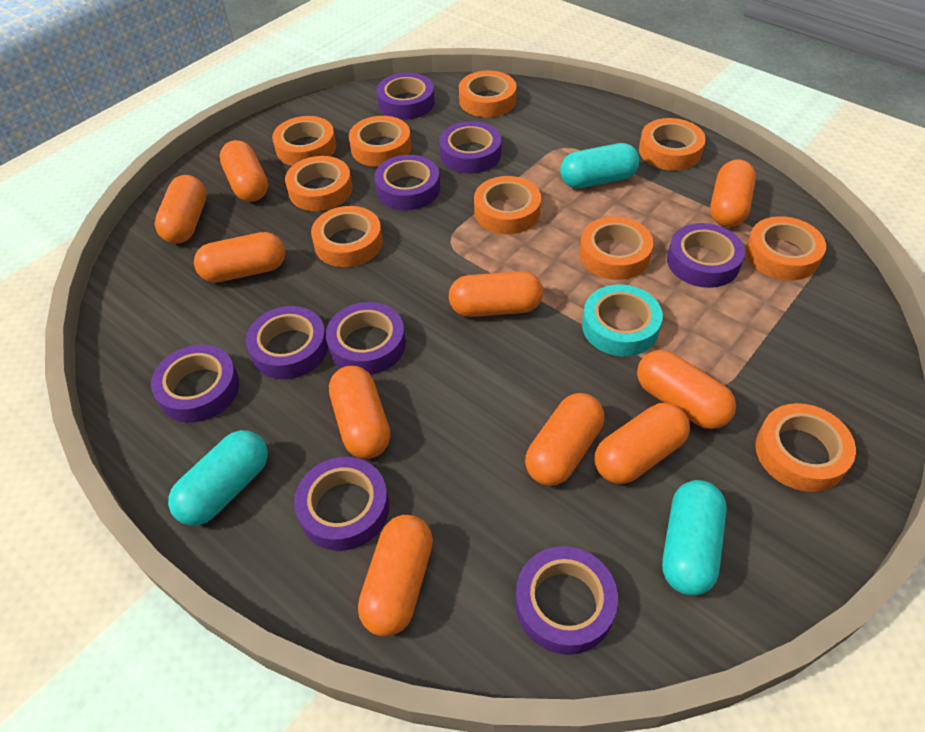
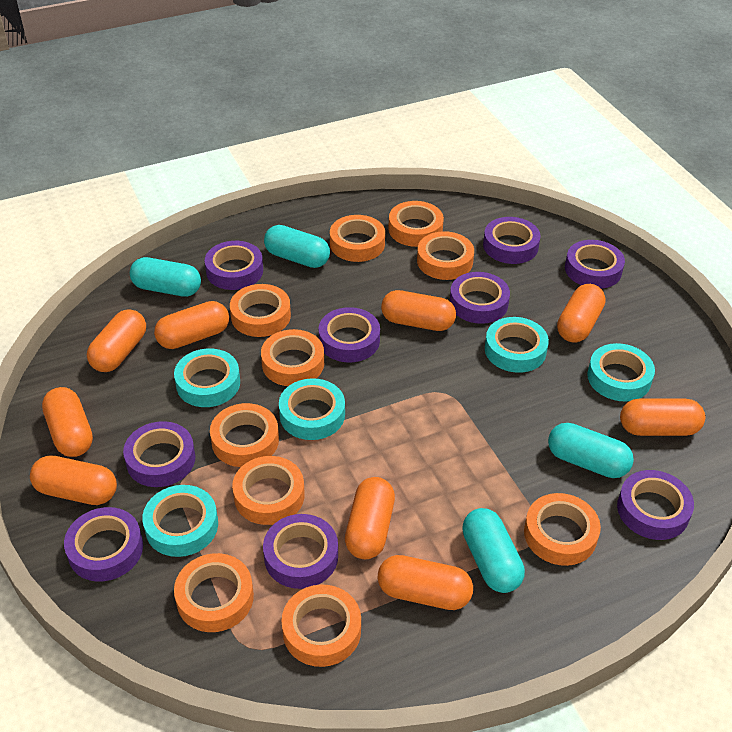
orange capsule: 10 -> 9
turquoise capsule: 3 -> 4
turquoise tape: 1 -> 5

